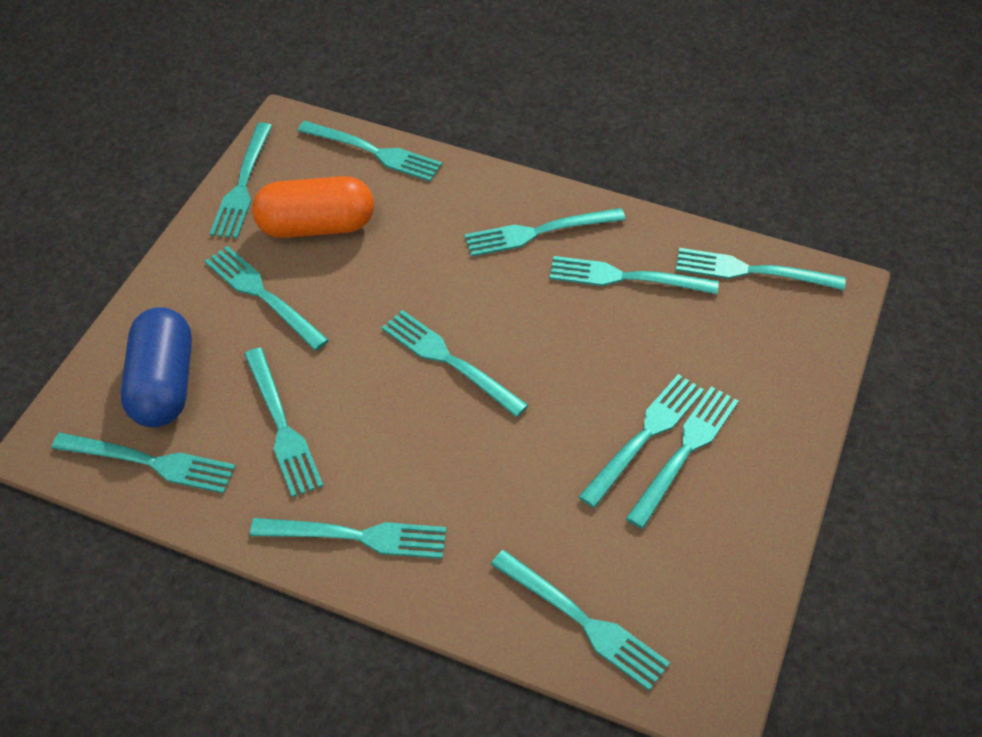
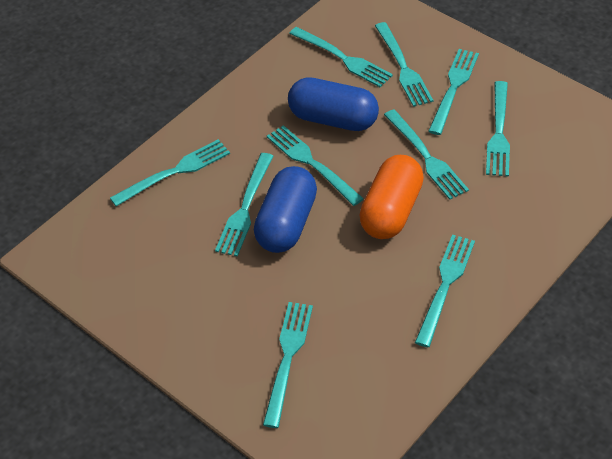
blue capsule: 1 -> 2
turquoise fork: 13 -> 10

